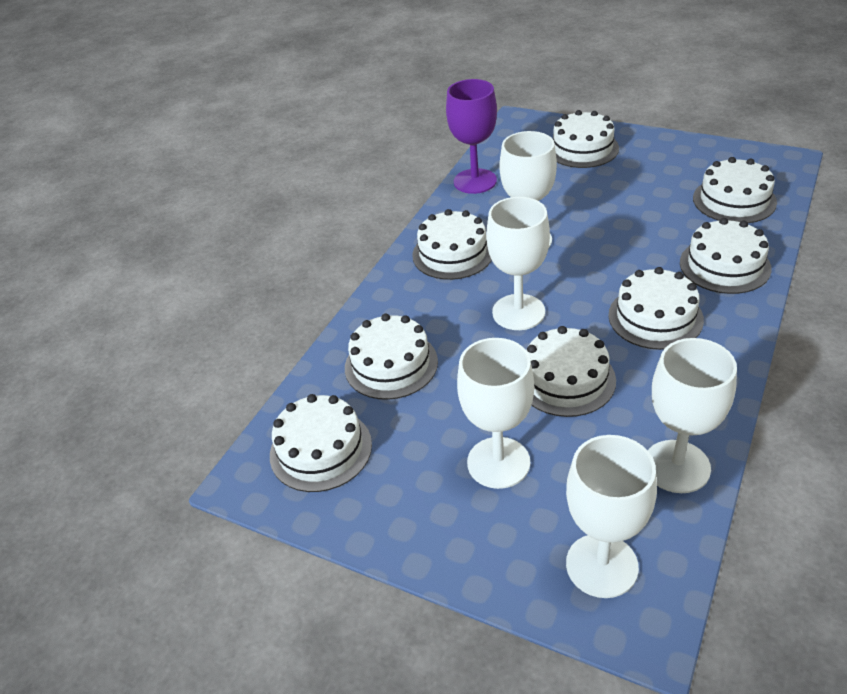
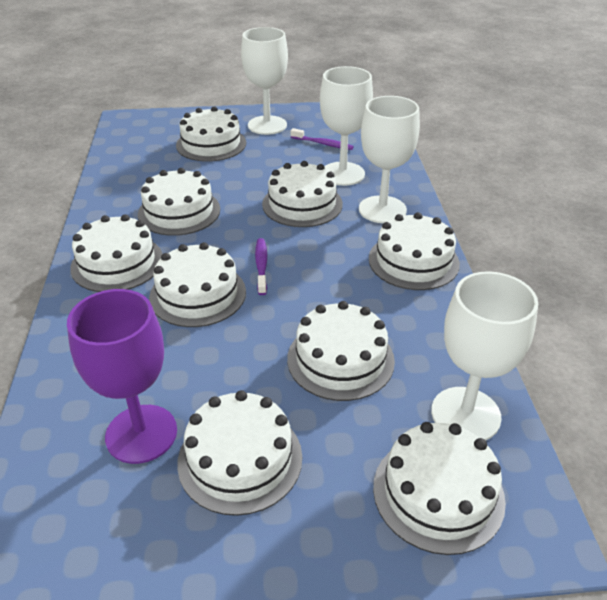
purple toothbrush: 0 -> 2
white cake: 8 -> 9
white goblet: 5 -> 4

